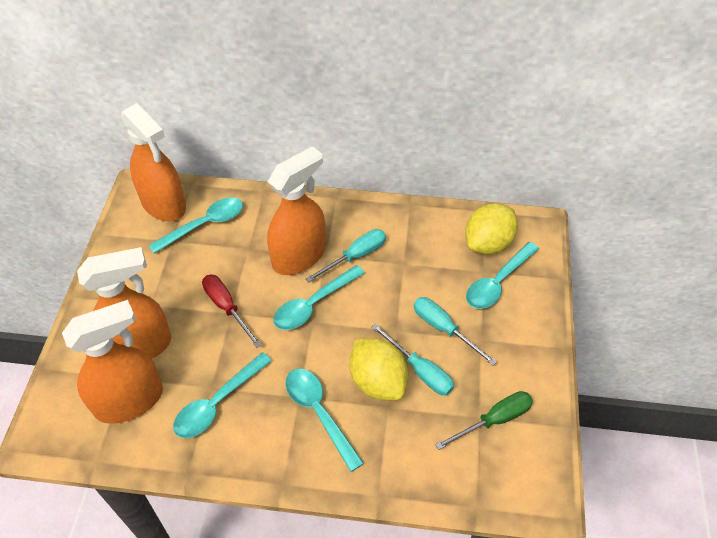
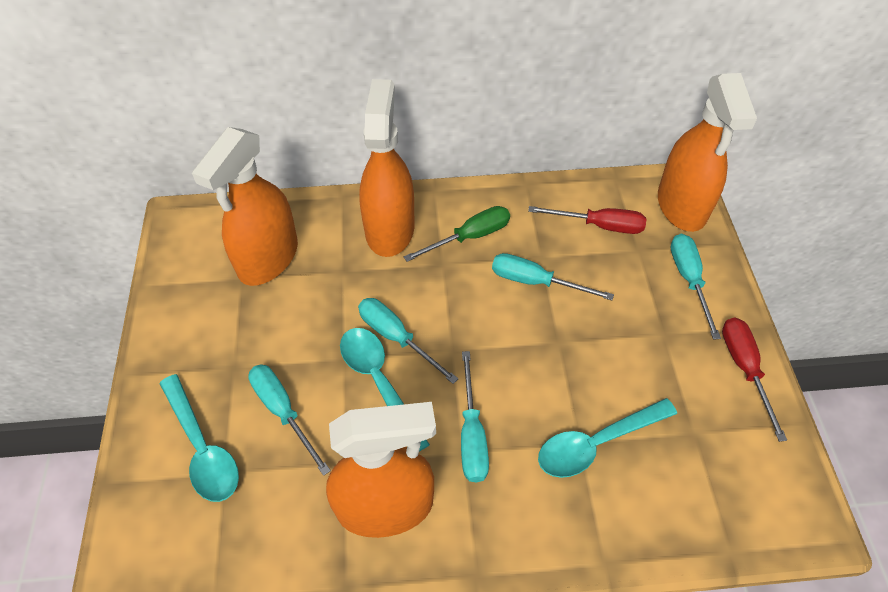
red screwdriver: 1 -> 2
turquoise screwdriver: 3 -> 5
turquoise spoon: 5 -> 3
yellow lemon: 2 -> 0

